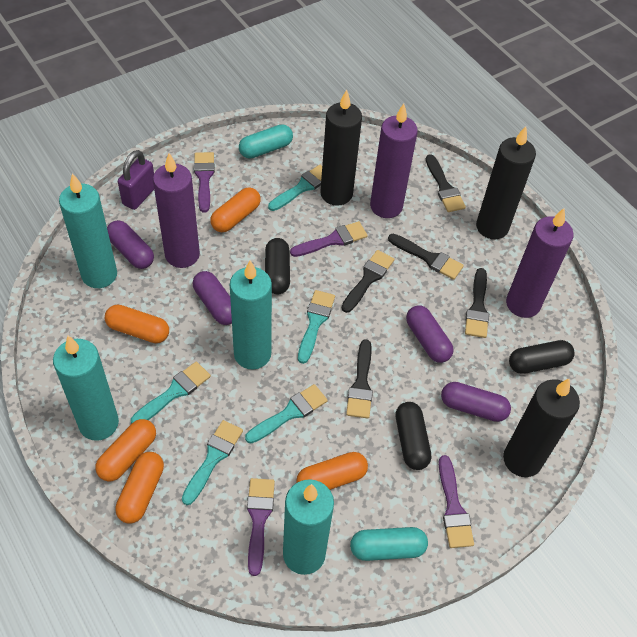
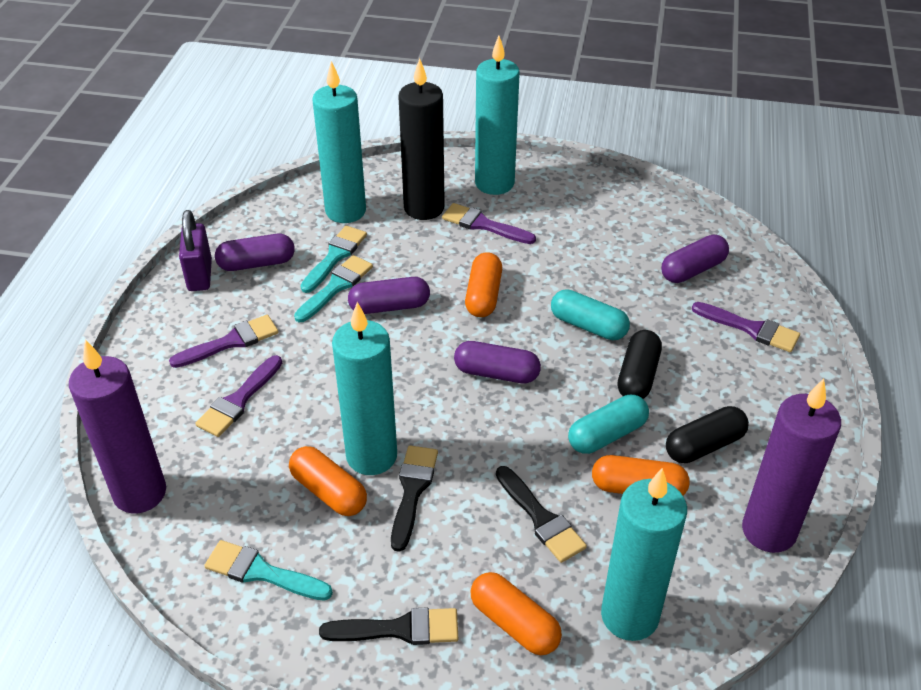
black brush: 5 -> 3
black candle: 3 -> 1
black capsule: 3 -> 2
orange capsule: 5 -> 4
purple candle: 3 -> 2
turquoise brush: 5 -> 3

